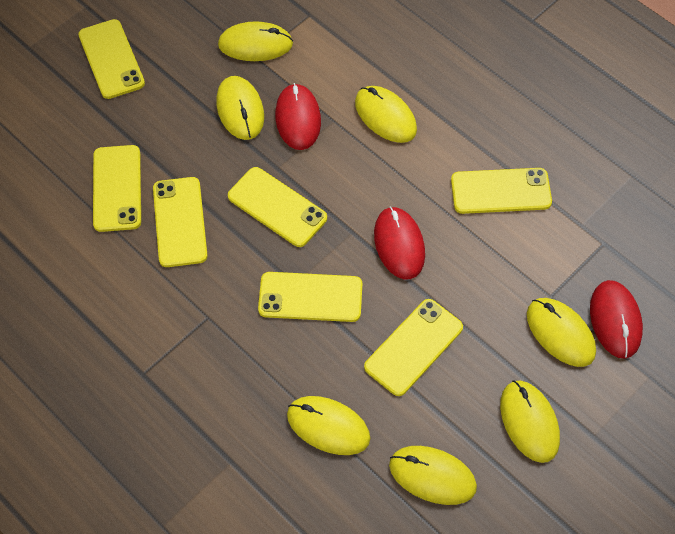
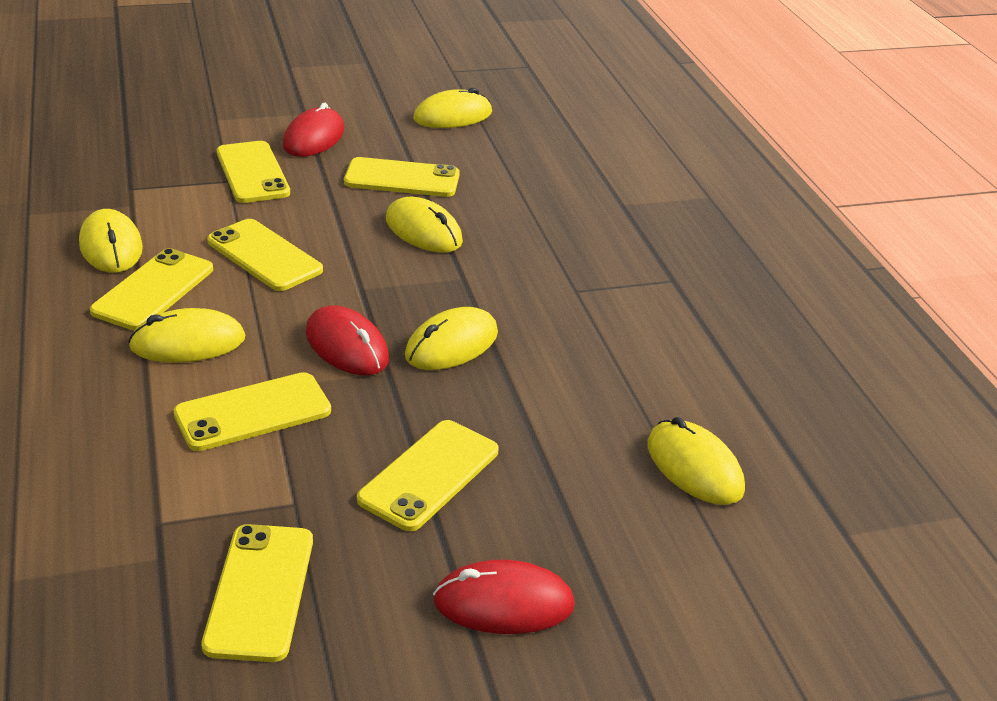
yellow mouse: 7 -> 6

